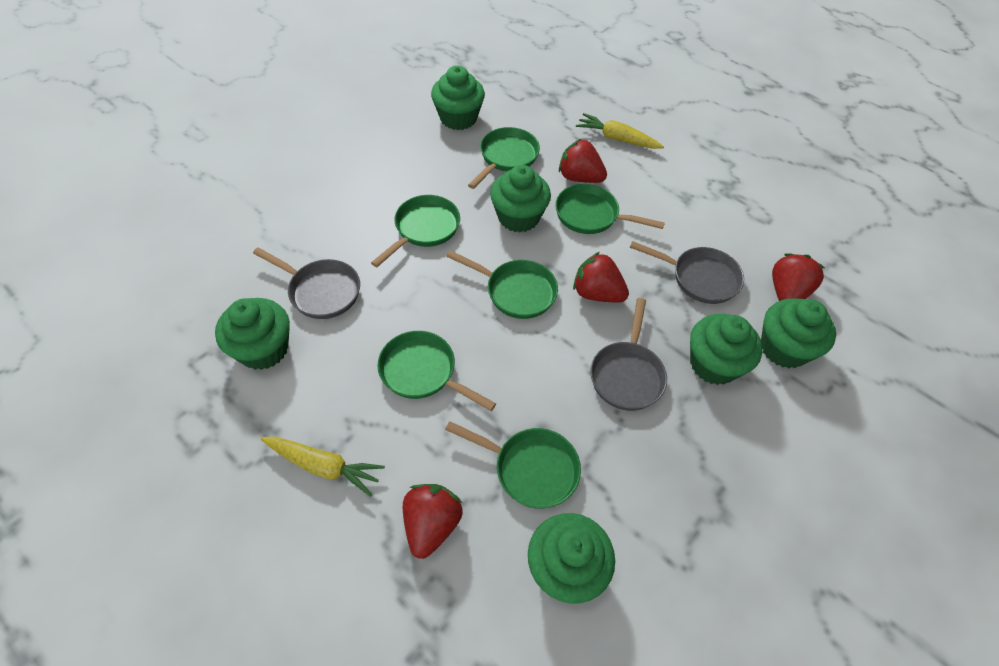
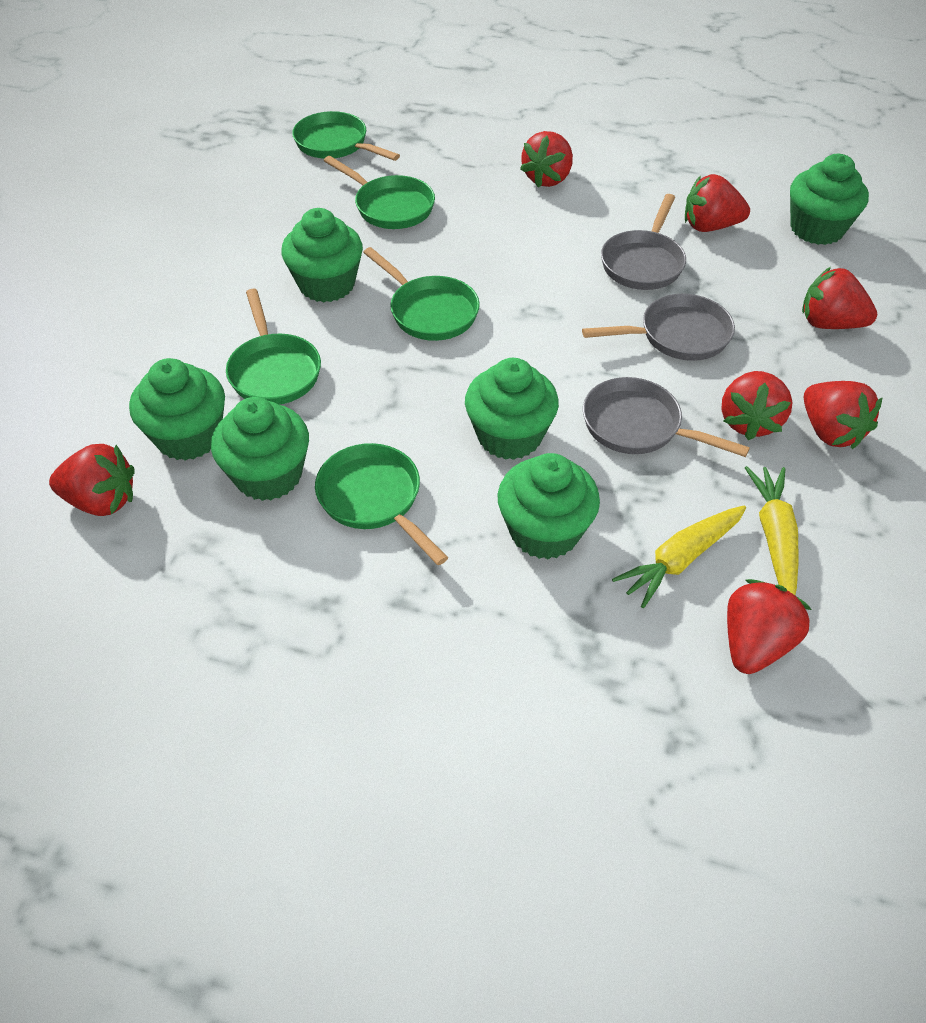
green pan: 6 -> 5
red strawberry: 4 -> 7

